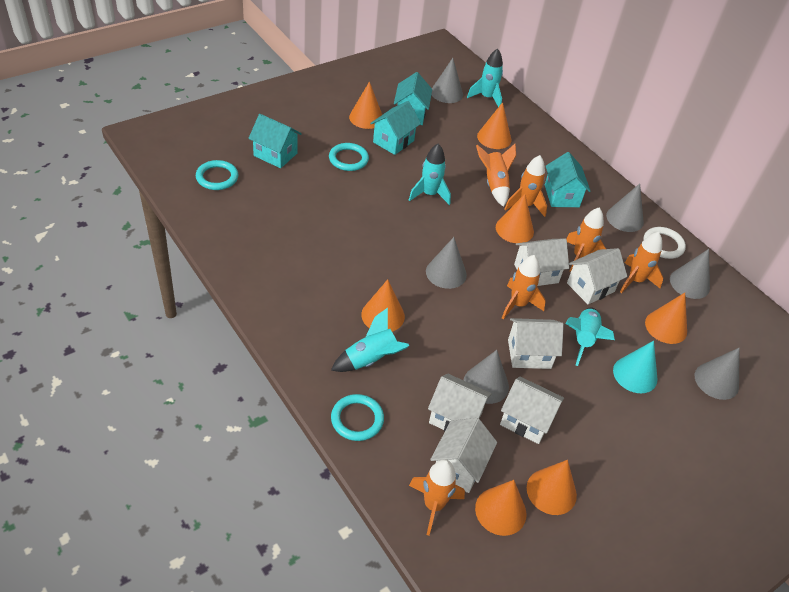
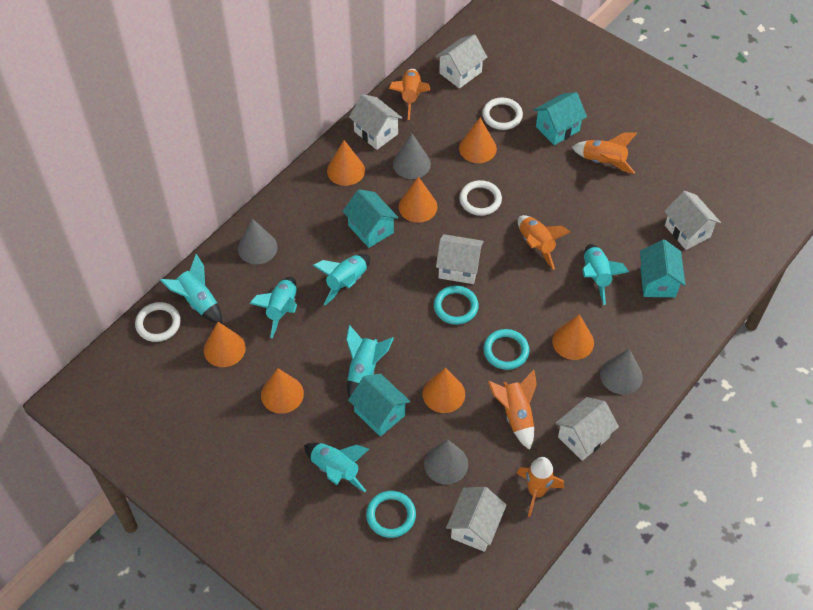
grey cone: 6 -> 4
orange rocket: 6 -> 5
turquoise cone: 1 -> 0
turquoise rocket: 4 -> 6
white ring: 1 -> 3

